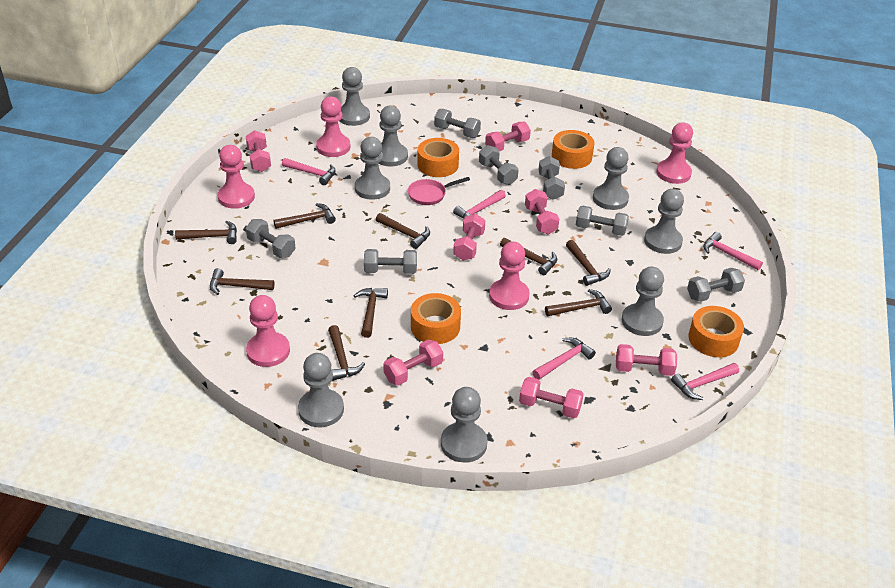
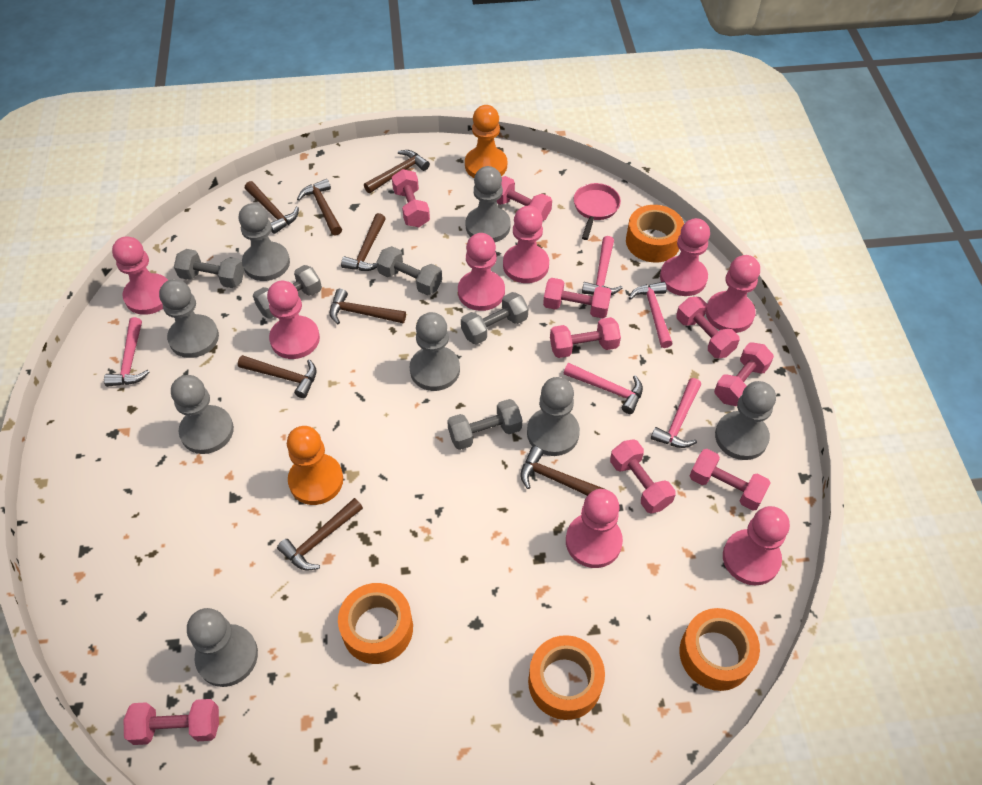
brown hammer: 9 -> 8
grey dumbbell: 7 -> 5
orange pawn: 0 -> 2
pink dumbbell: 7 -> 9
pink pawn: 5 -> 8

